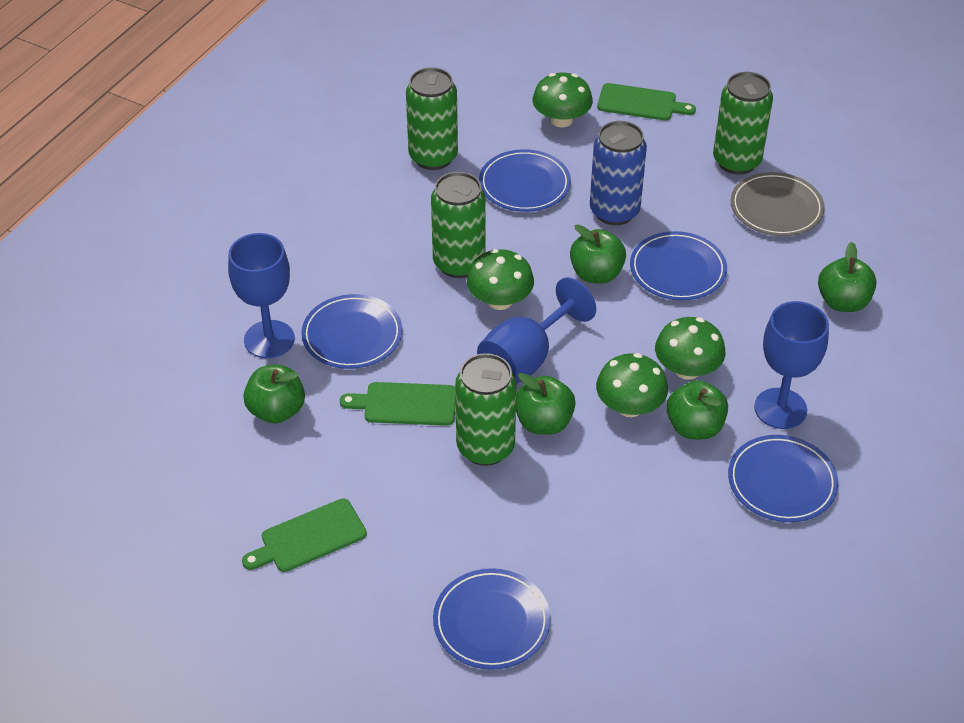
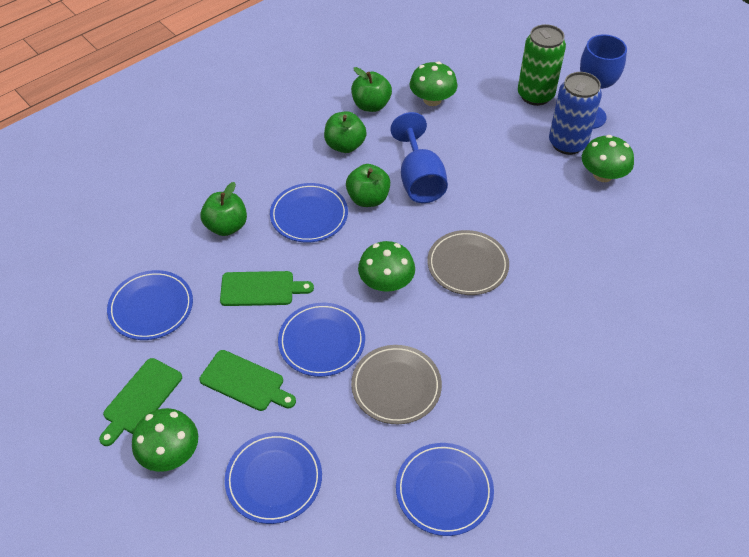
blue goblet: 3 -> 2
green apple: 5 -> 4
green can: 4 -> 1
grey plate: 1 -> 2

